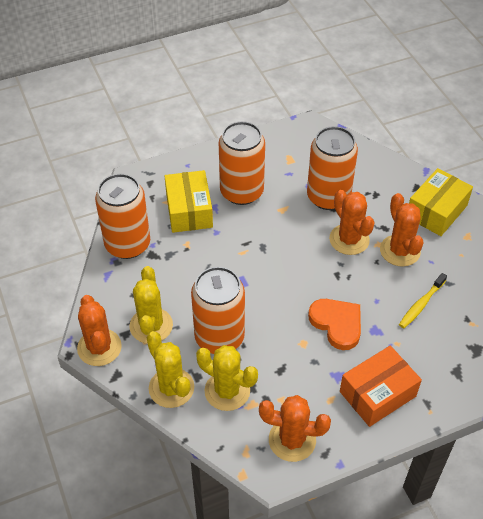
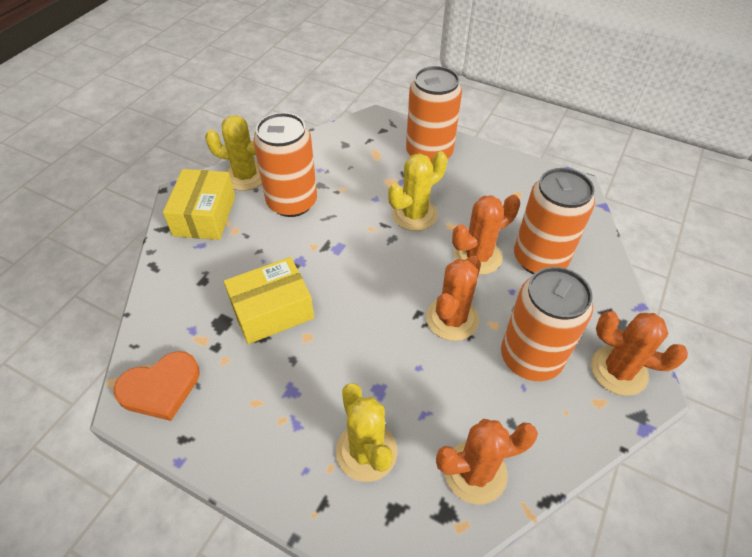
orange box: 1 -> 0
yellow toothbrush: 1 -> 0

